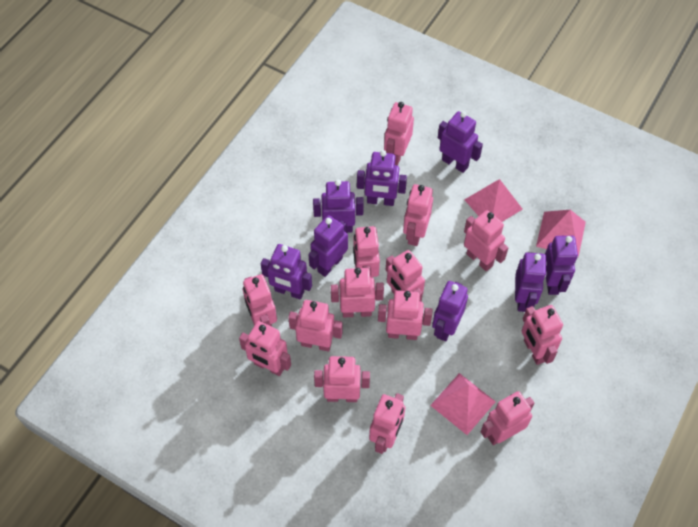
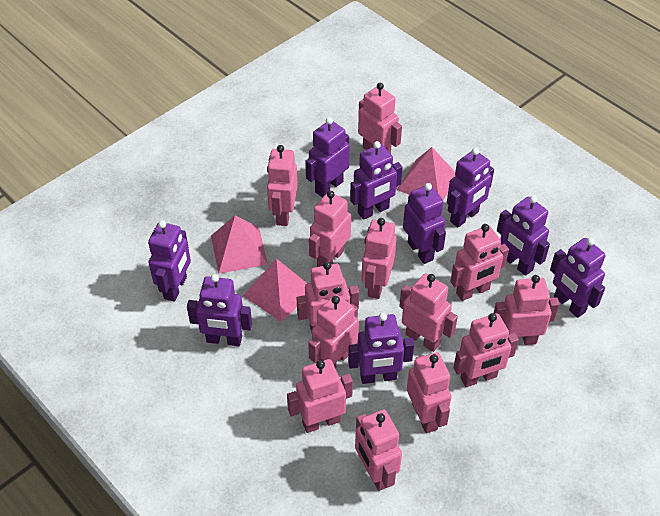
pink robot: 14 -> 13
purple robot: 8 -> 9

